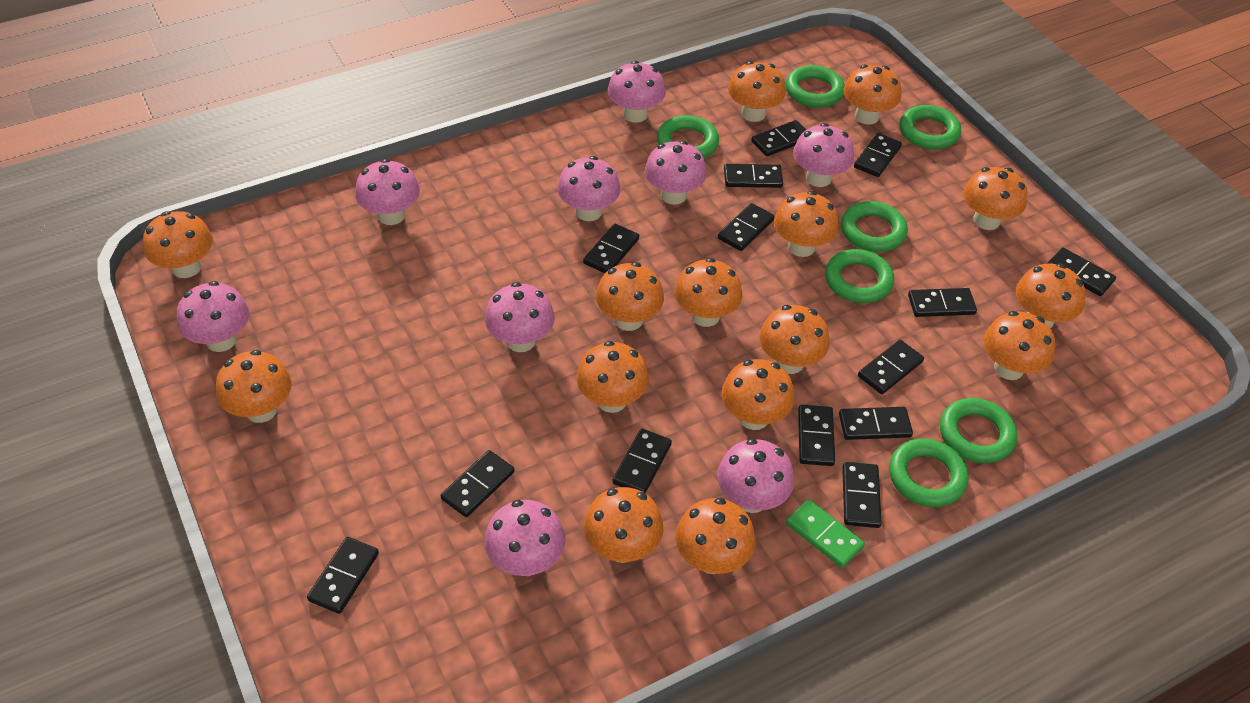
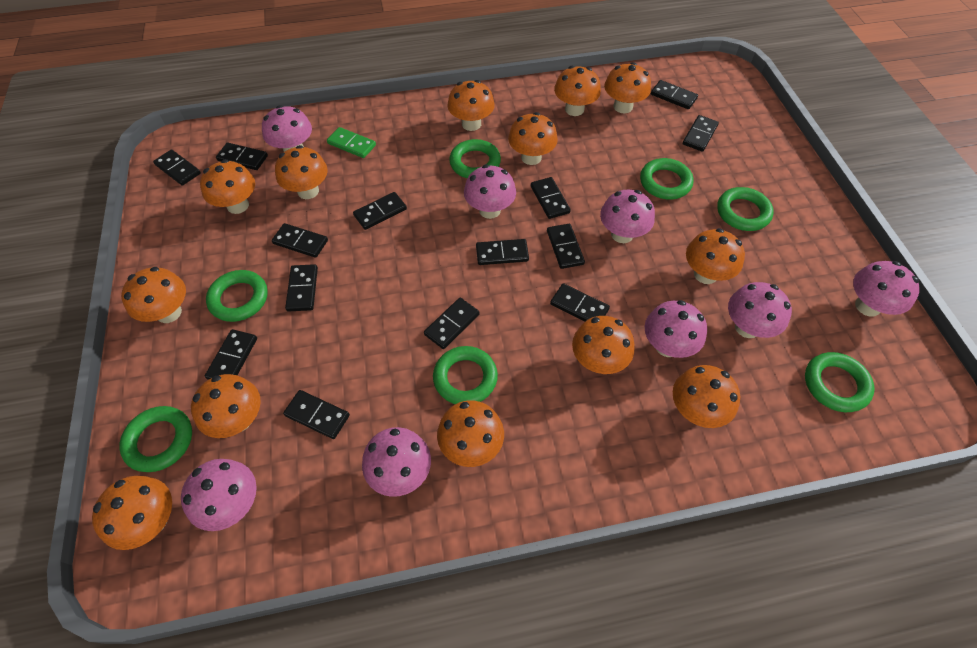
orange mushroom: 15 -> 13
pink mushroom: 9 -> 8

